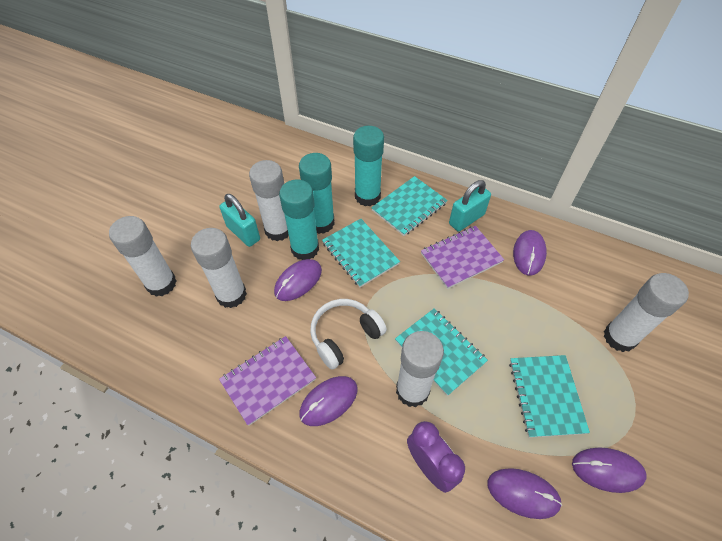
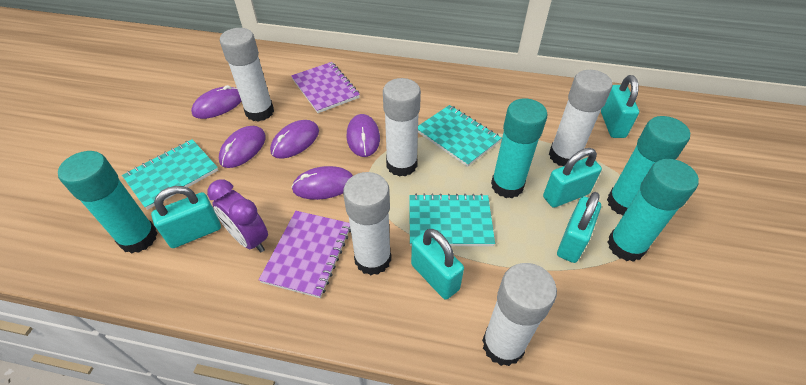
turquoise glue stick: 3 -> 4
turquoise notebook: 4 -> 3
turquoise padlock: 2 -> 5
white headphones: 1 -> 0

